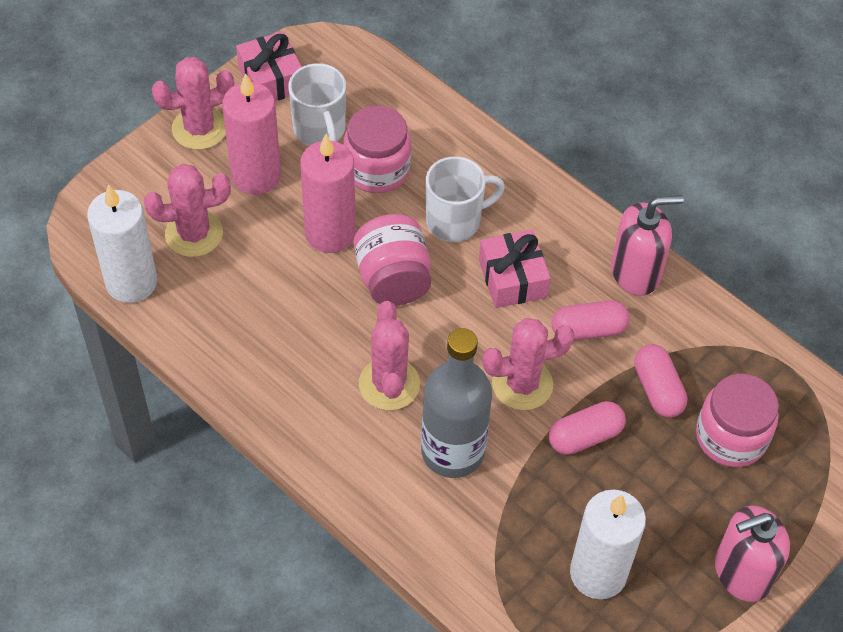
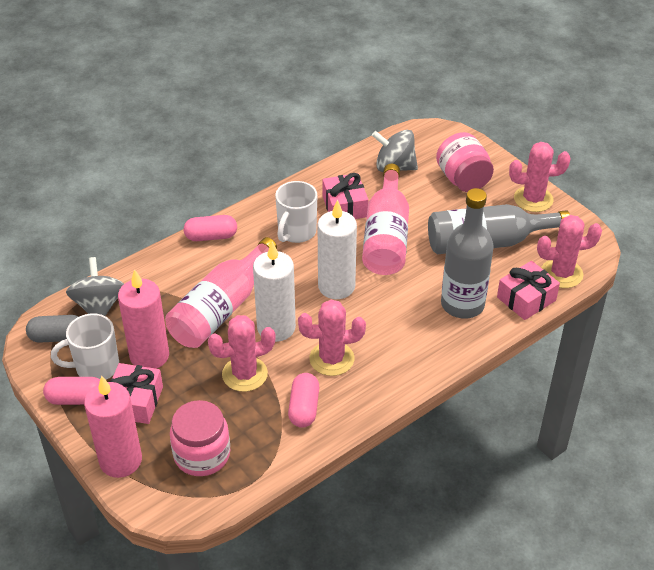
grey bottle: 1 -> 2
grey capsule: 0 -> 1
grey spinning top: 0 -> 2
pink bottle: 0 -> 2
pink gift: 2 -> 3
pink jar: 3 -> 2
pink soap dispenser: 2 -> 0

